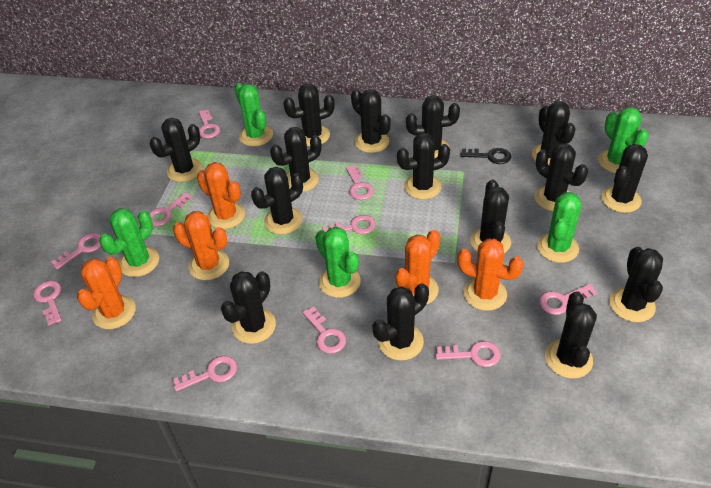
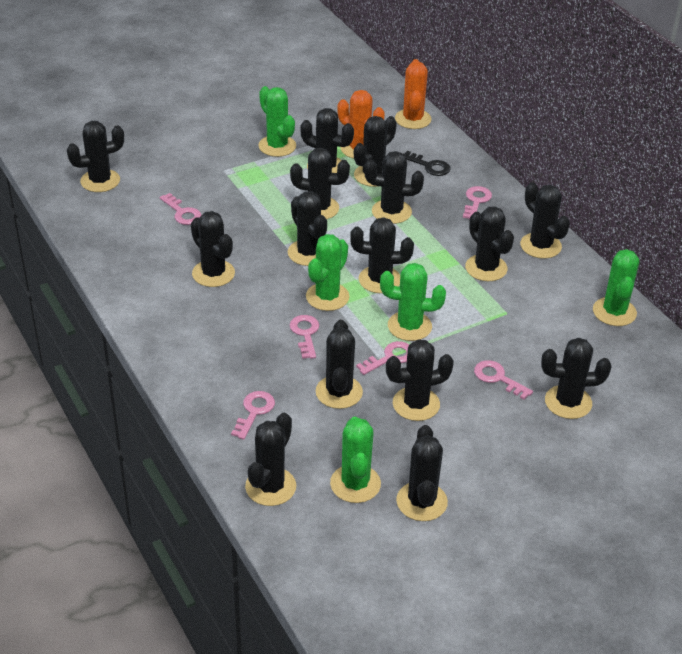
orange cactus: 5 -> 2
pink key: 10 -> 6

